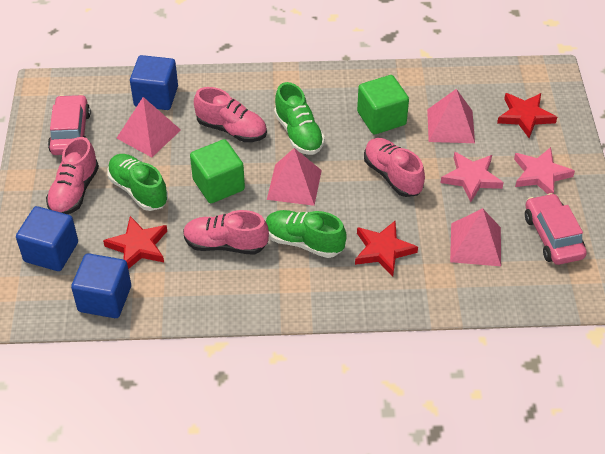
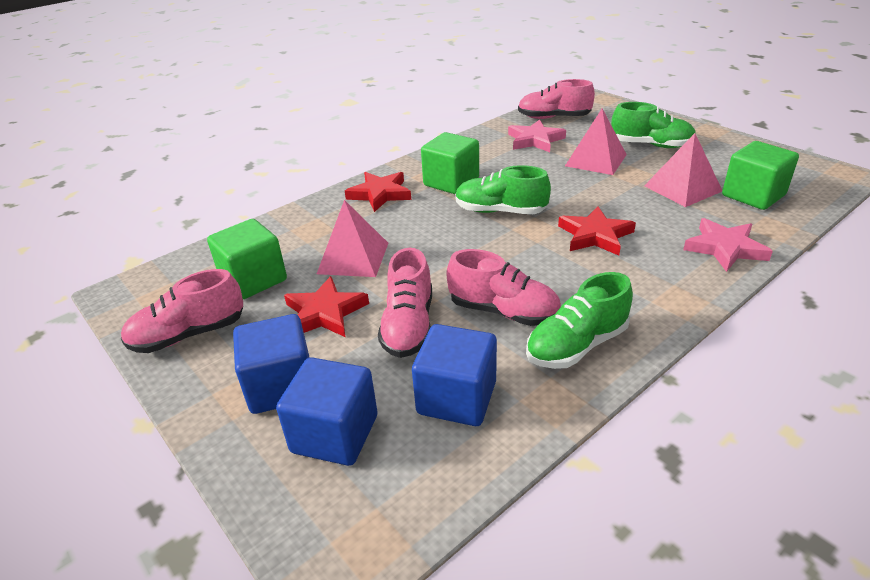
green cube: 2 -> 3
pink car: 2 -> 0
pink pyramid: 4 -> 3

